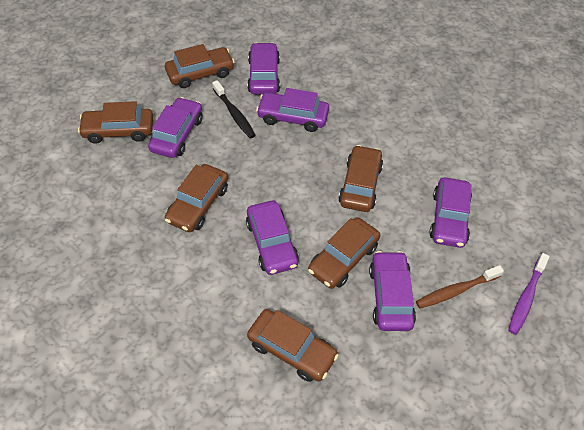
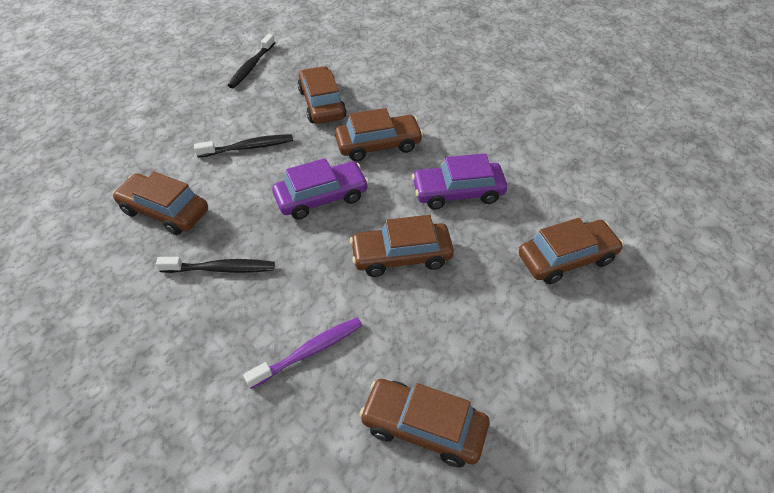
black toothbrush: 1 -> 3
brown toothbrush: 1 -> 0
purple car: 6 -> 2

